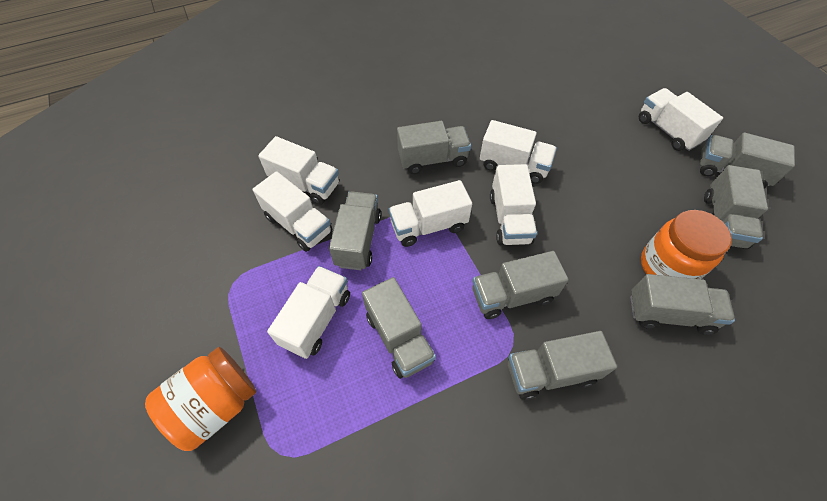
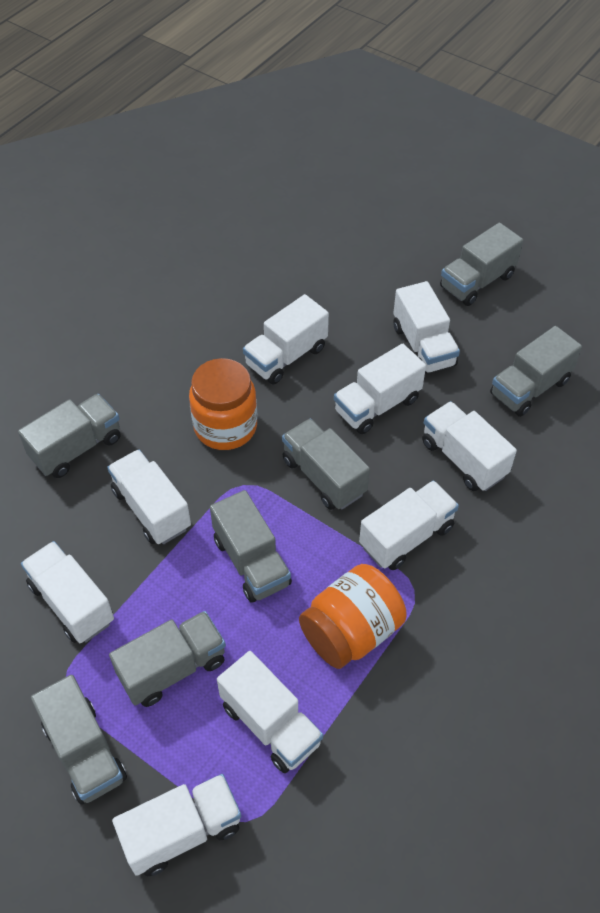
grey truck: 8 -> 7
white truck: 7 -> 9

